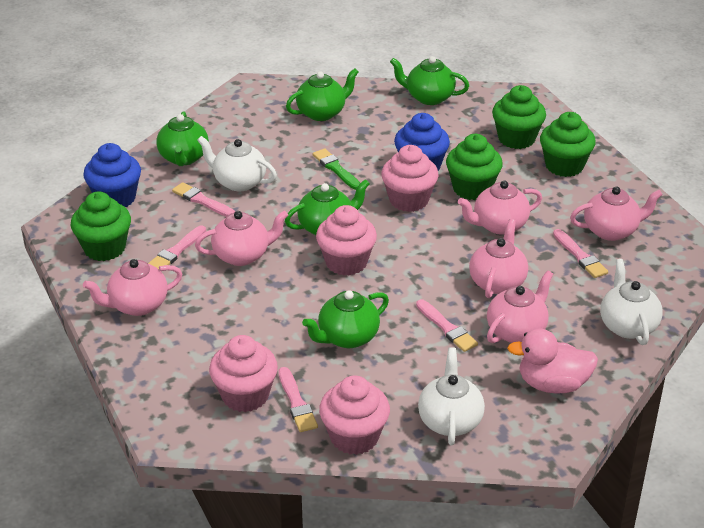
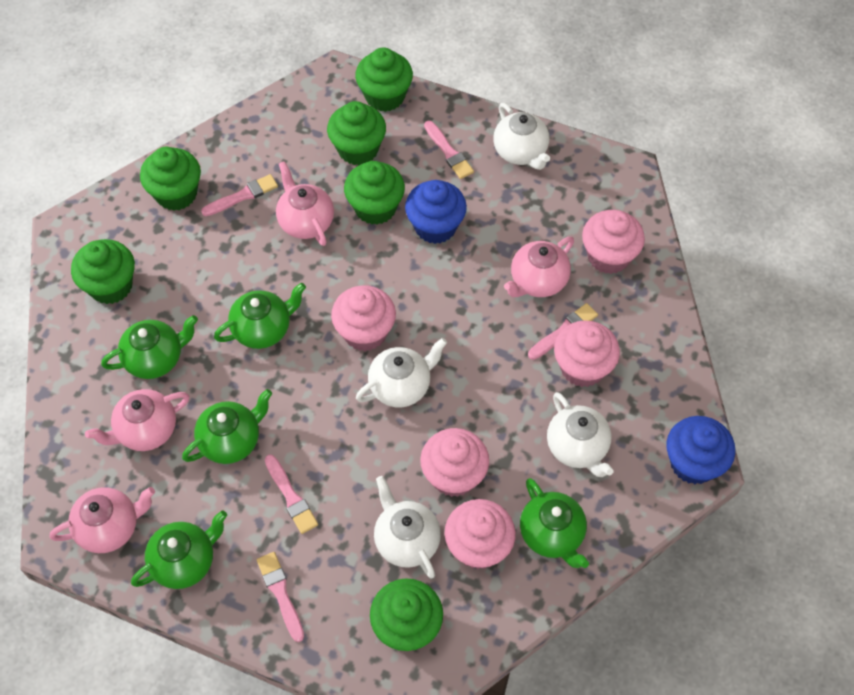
green brush: 1 -> 0
green cupcake: 4 -> 6
pink cupcake: 4 -> 5
pink duck: 1 -> 0
pink teapot: 6 -> 4
white teapot: 3 -> 4

